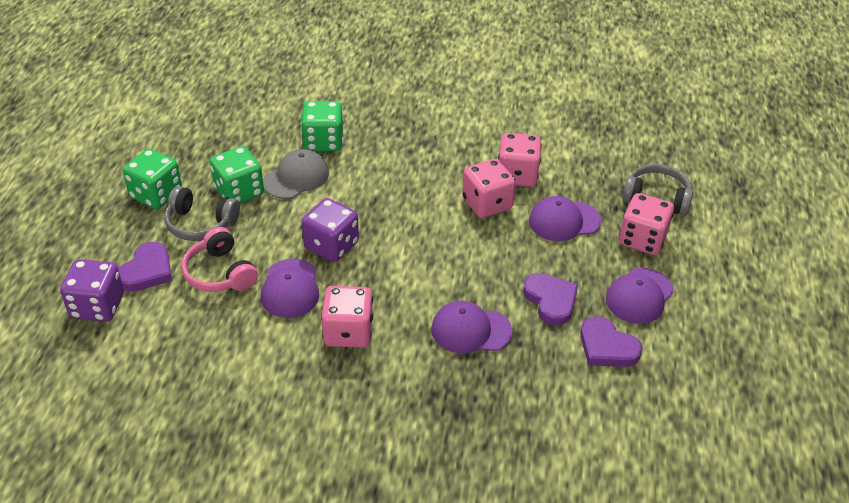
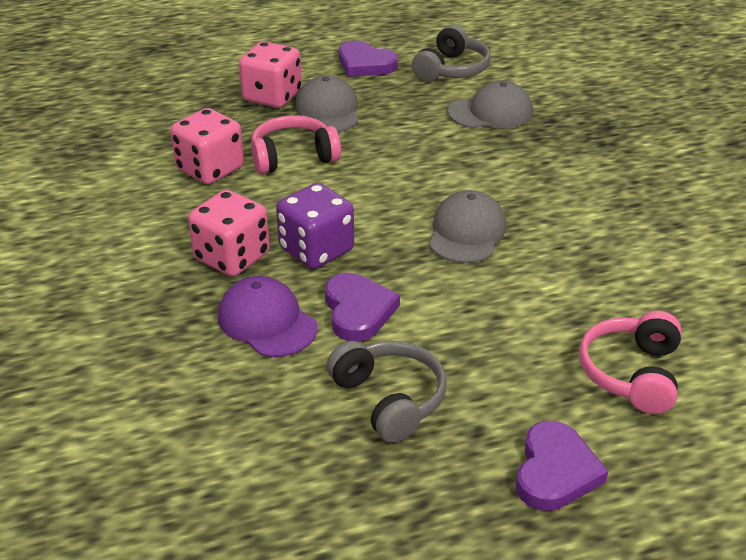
green dice: 3 -> 0
grey cap: 1 -> 3
pink dice: 4 -> 3
pink headphones: 1 -> 2
purple cap: 4 -> 1
purple dice: 2 -> 1

